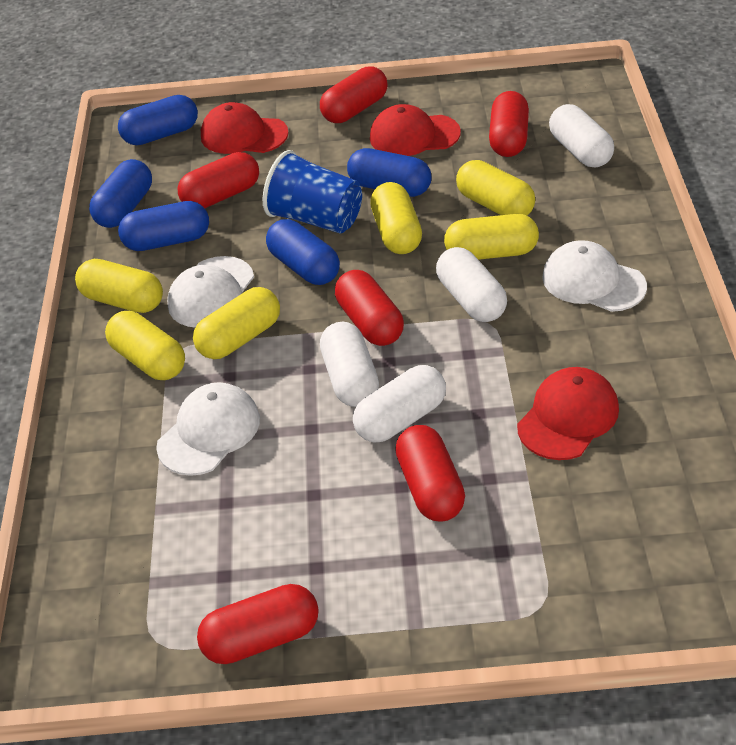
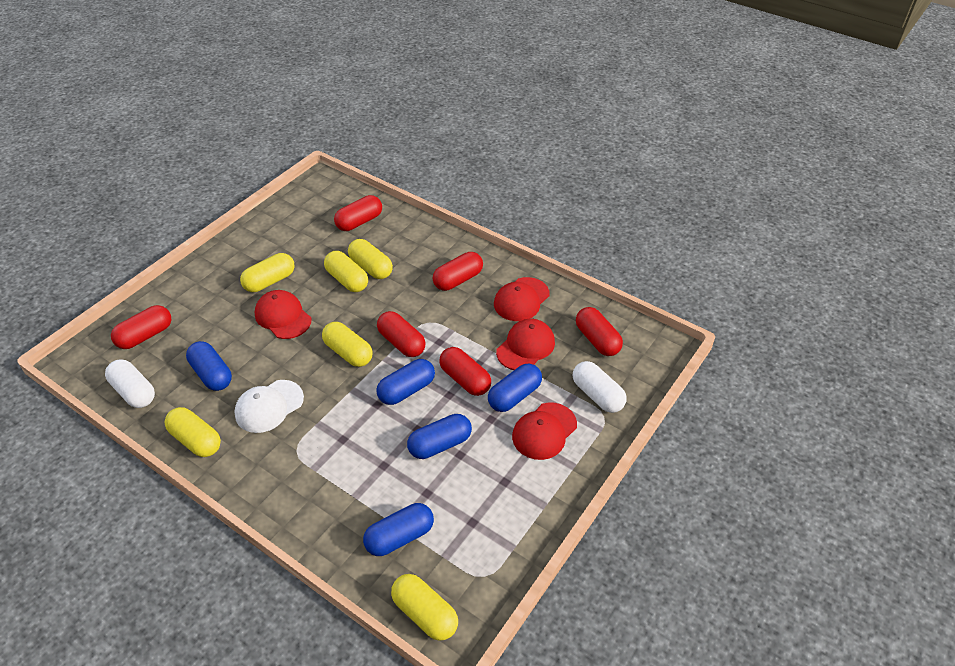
blue cup: 1 -> 0
red cap: 3 -> 4
white cap: 3 -> 1
white capsule: 4 -> 2

